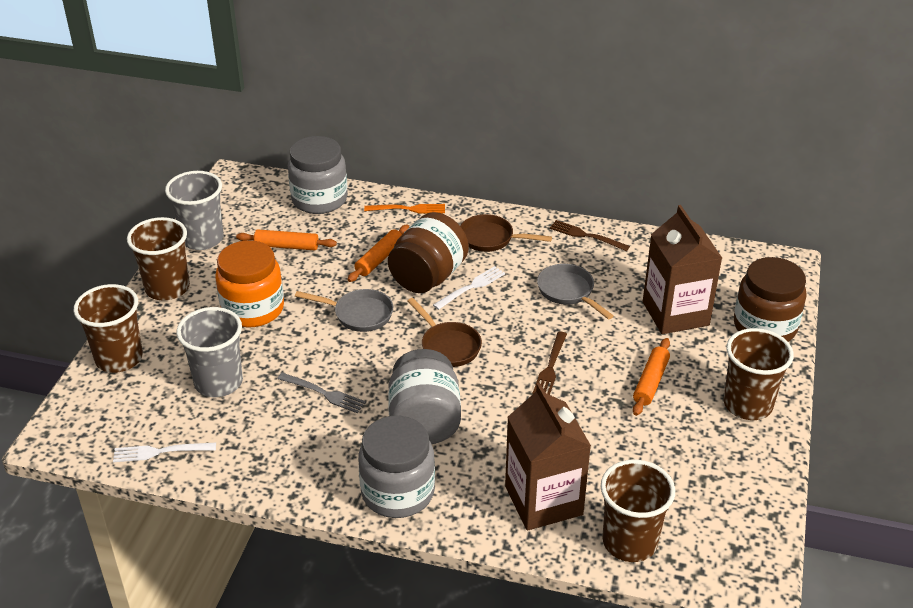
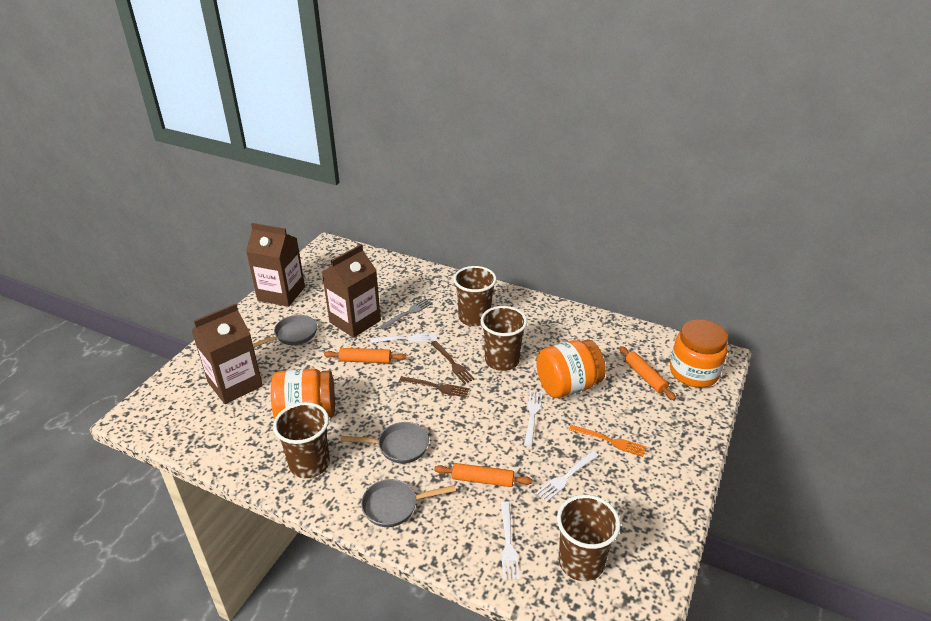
brown carton: 2 -> 3
brown jar: 2 -> 0
brown pan: 2 -> 0
grey cup: 2 -> 0
grey jar: 3 -> 0
grey pan: 2 -> 3
orange jar: 1 -> 3
white fork: 2 -> 4

